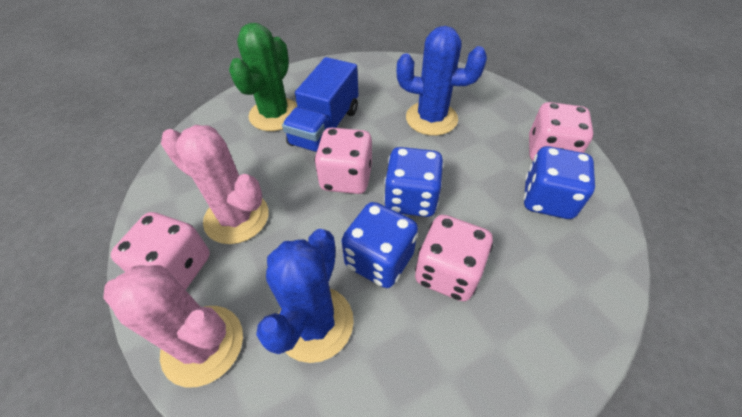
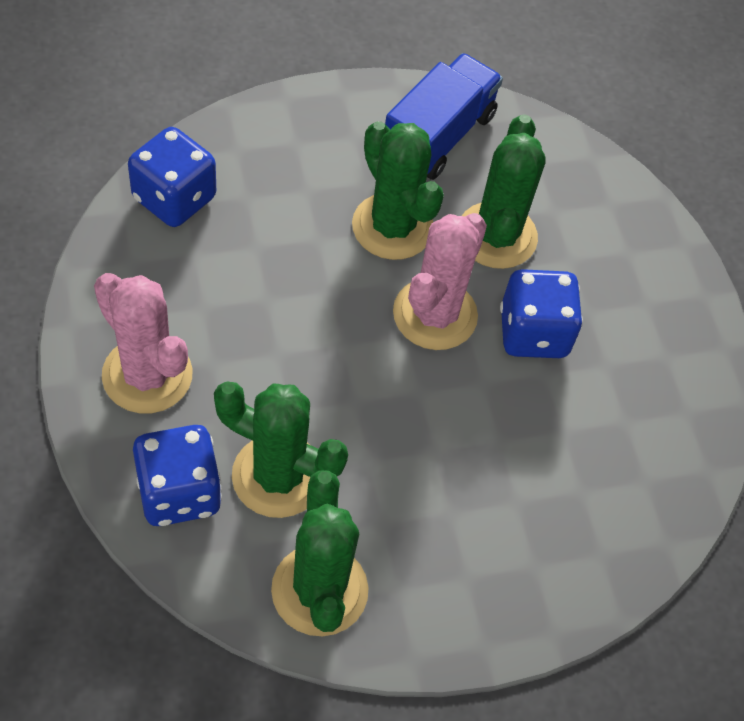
blue cactus: 2 -> 0
green cactus: 1 -> 4
pink dice: 4 -> 0

